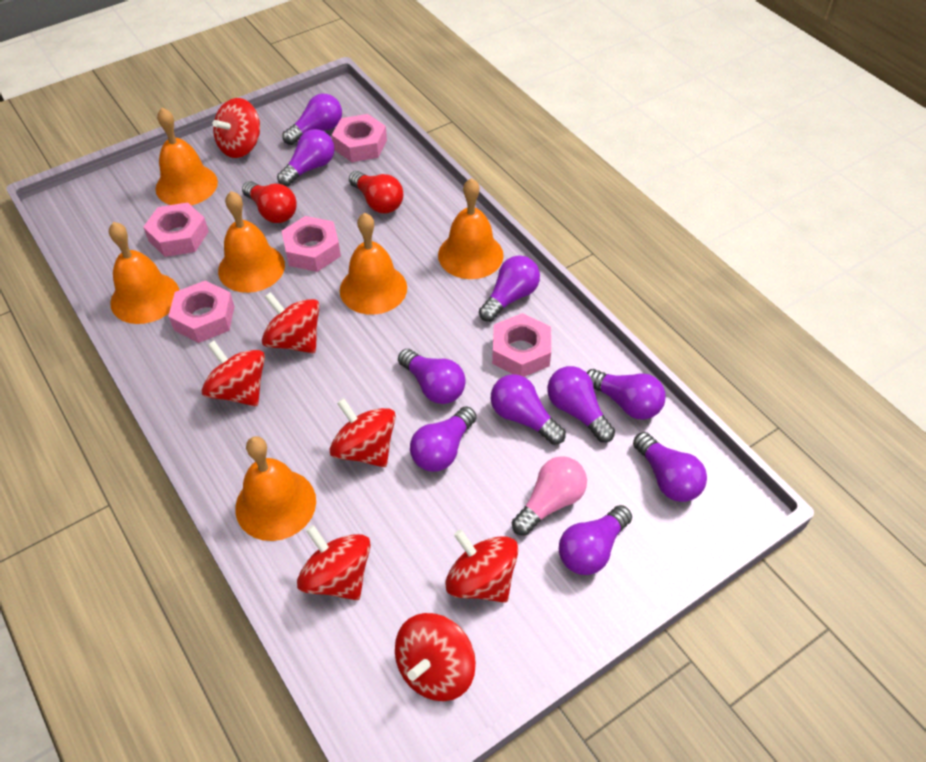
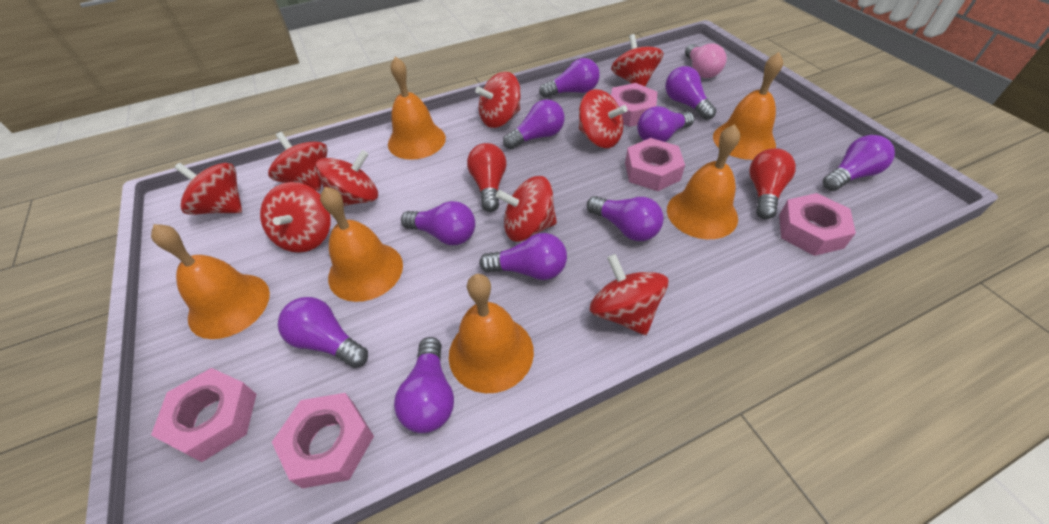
red spinning top: 7 -> 9

